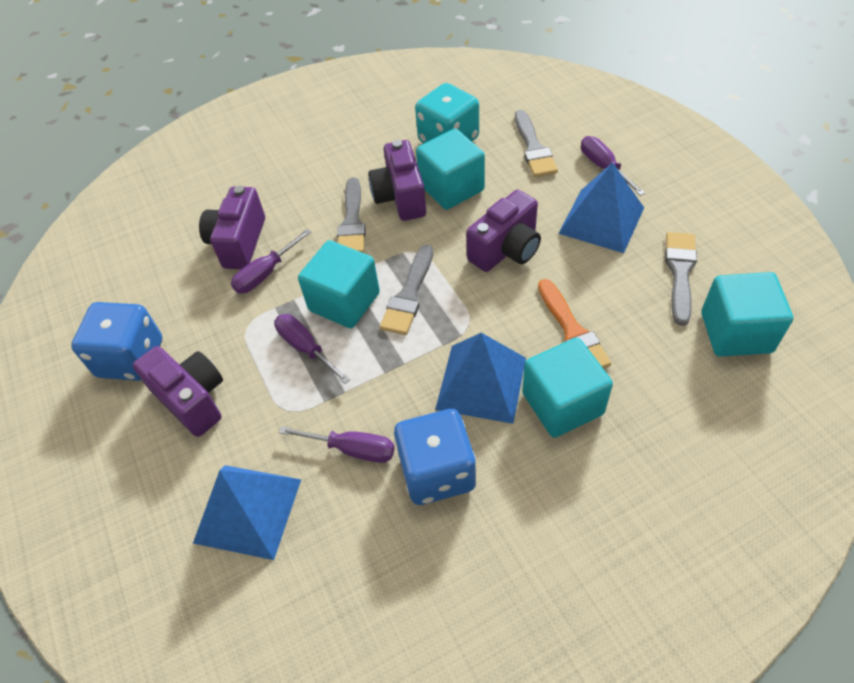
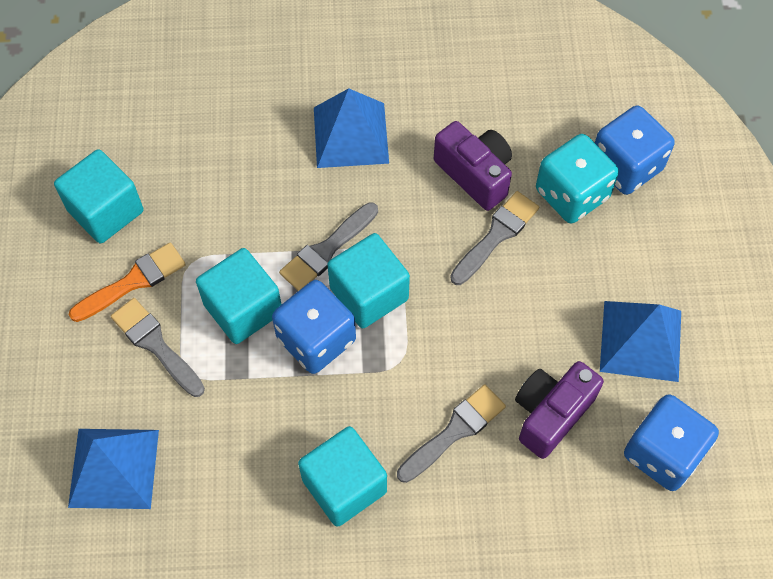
blue dice: 2 -> 3
purple camera: 4 -> 2
purple screwdriver: 4 -> 0

